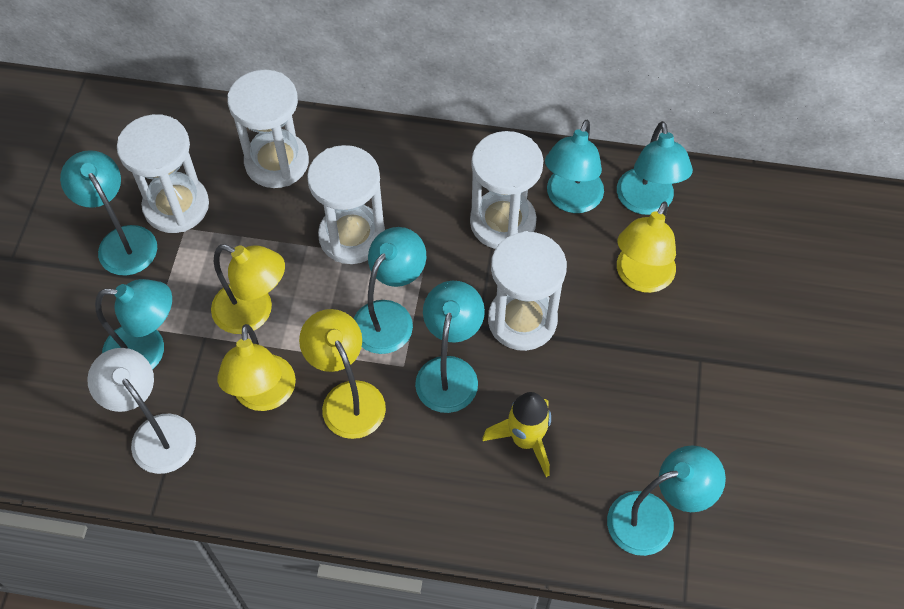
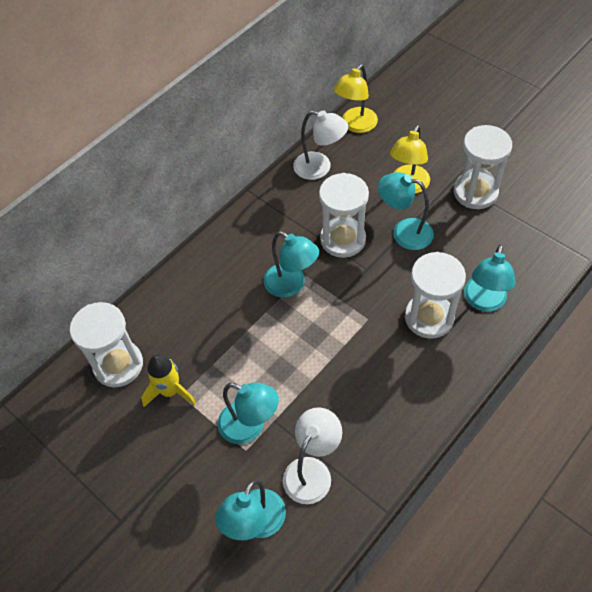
turquoise lamp: 7 -> 5
white hourglass: 5 -> 4
white lamp: 1 -> 2
yellow lamp: 4 -> 2

